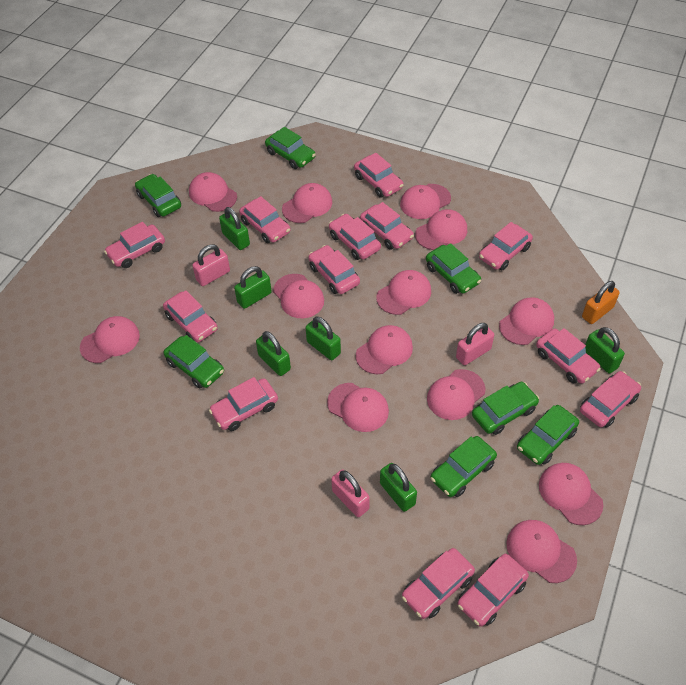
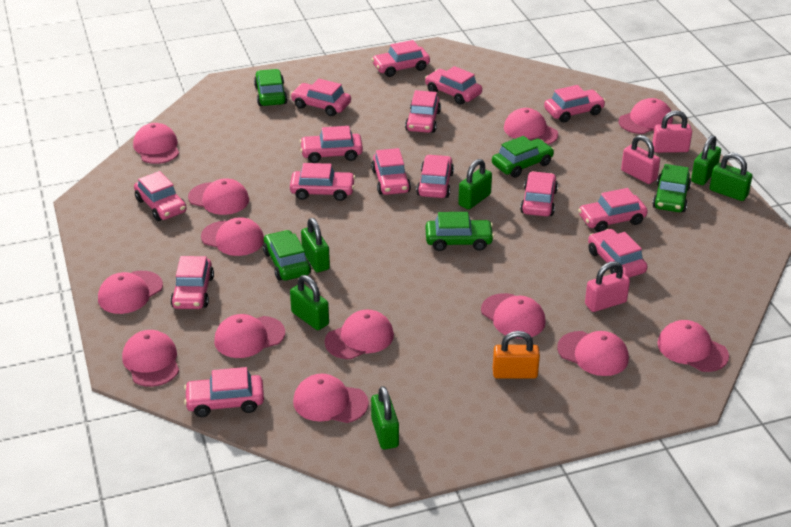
green car: 7 -> 5
pink car: 13 -> 15

